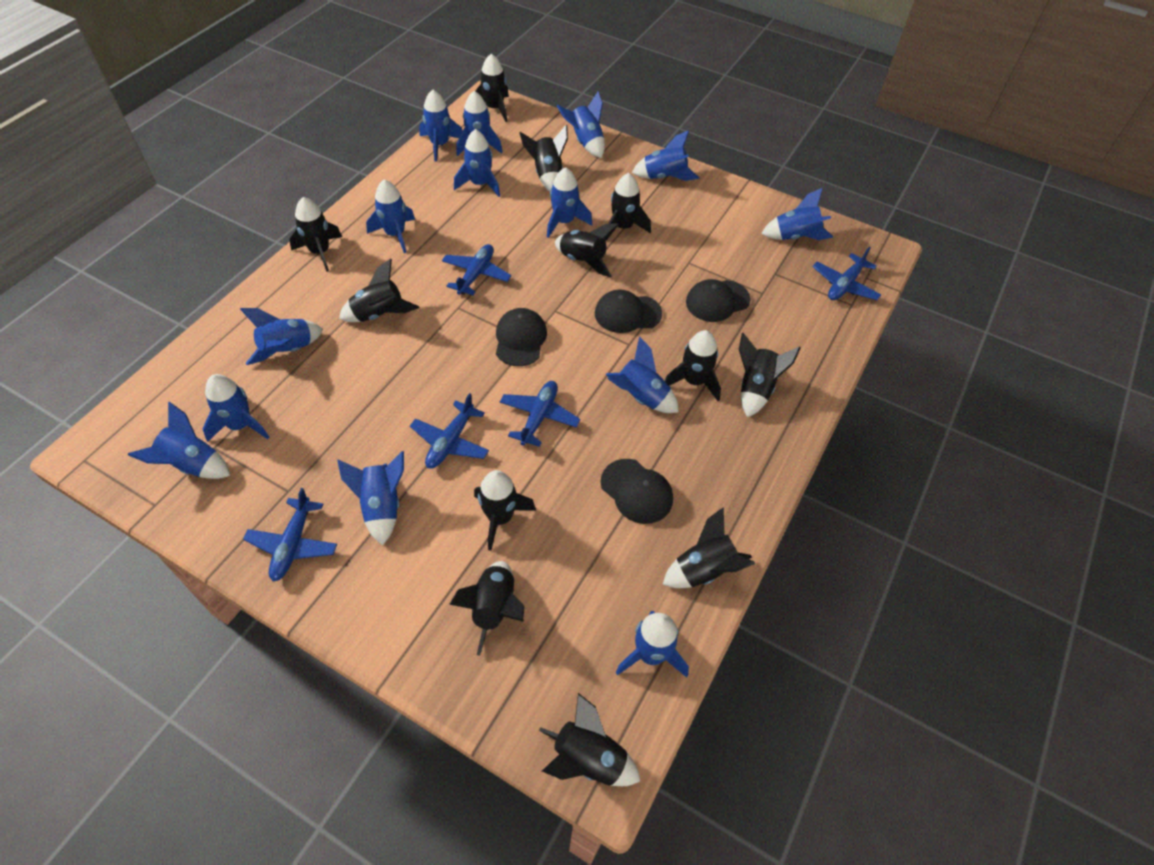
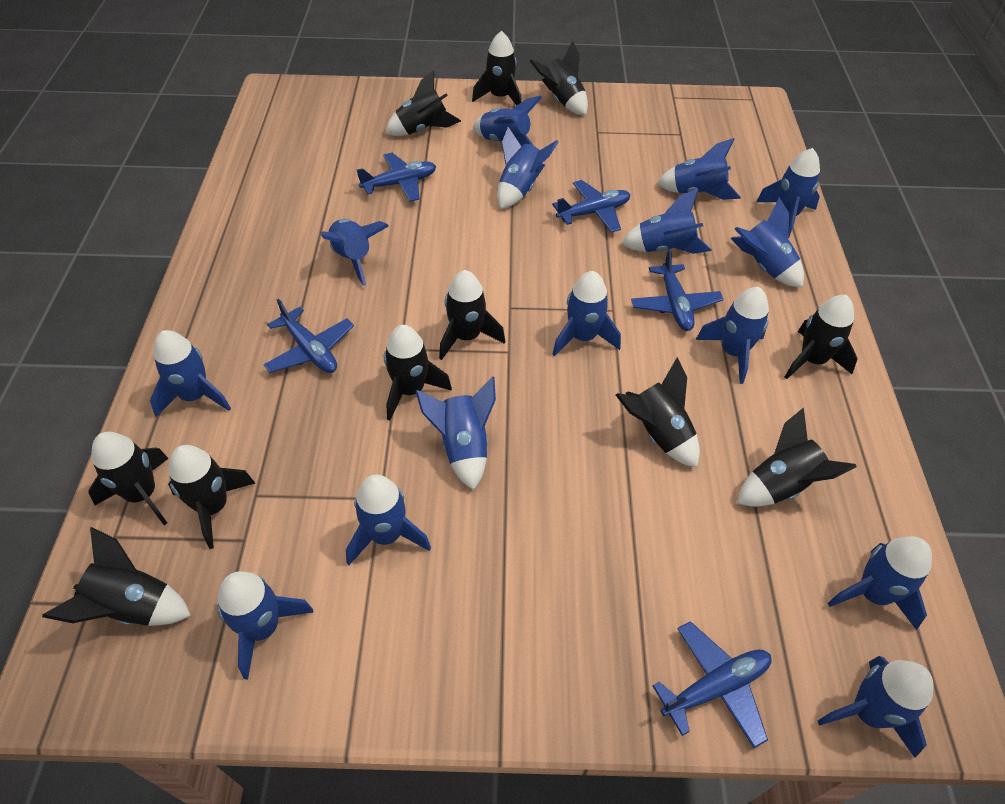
black cap: 4 -> 0
black rocket: 12 -> 11
blue rocket: 14 -> 15

